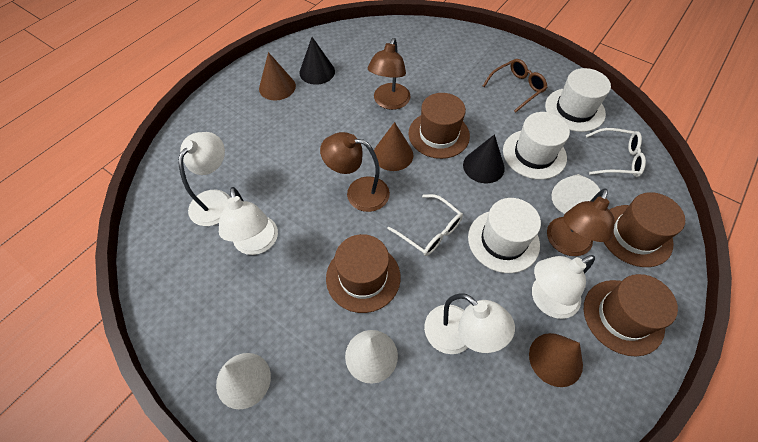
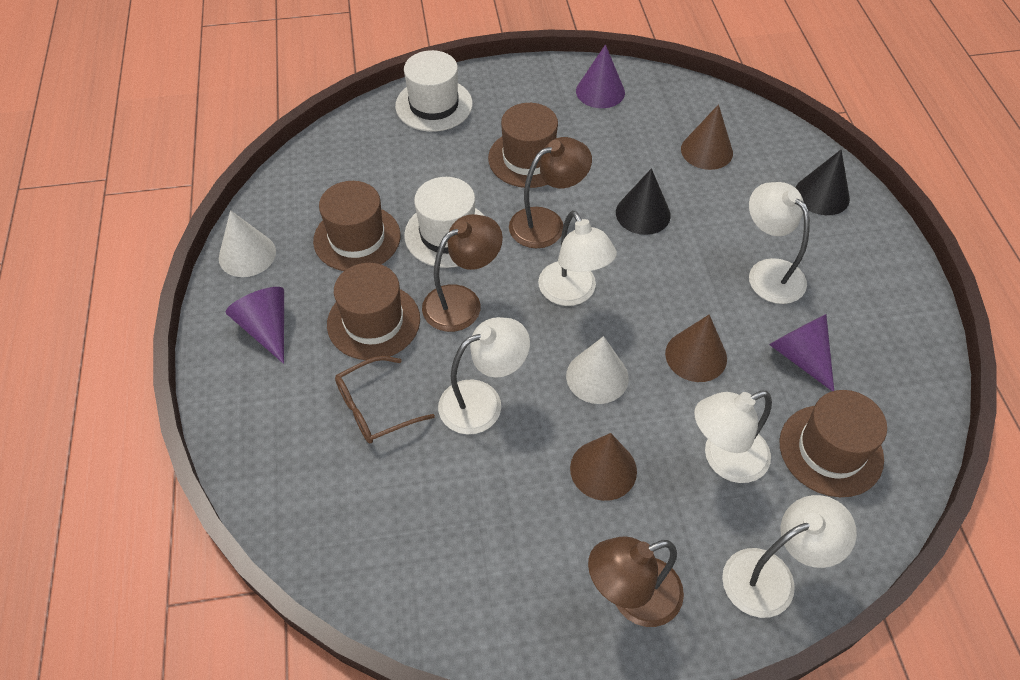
purple cone: 0 -> 3
white cone: 3 -> 2
white glasses: 2 -> 0
white hat: 3 -> 2
white lamp: 4 -> 5

